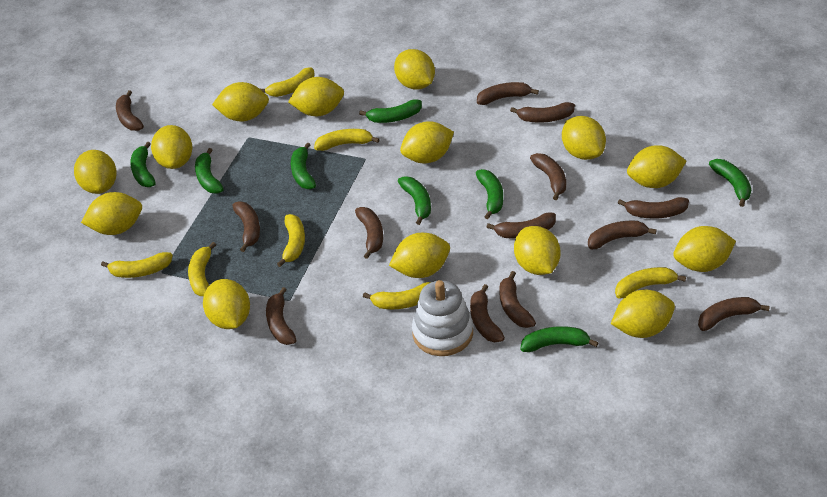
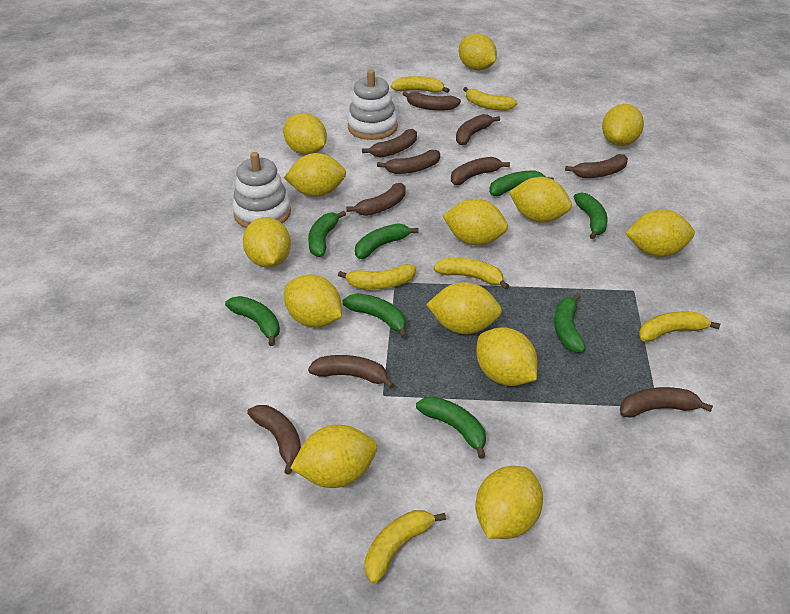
brown banana: 13 -> 10
white stacking toy: 1 -> 2
yellow banana: 7 -> 6
yellow lemon: 14 -> 13

